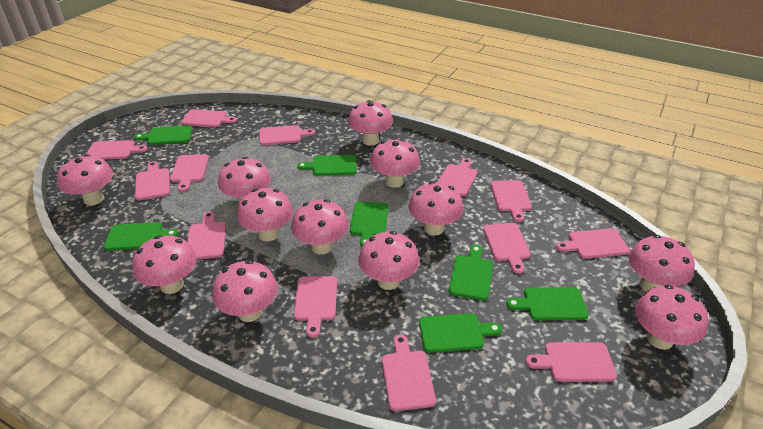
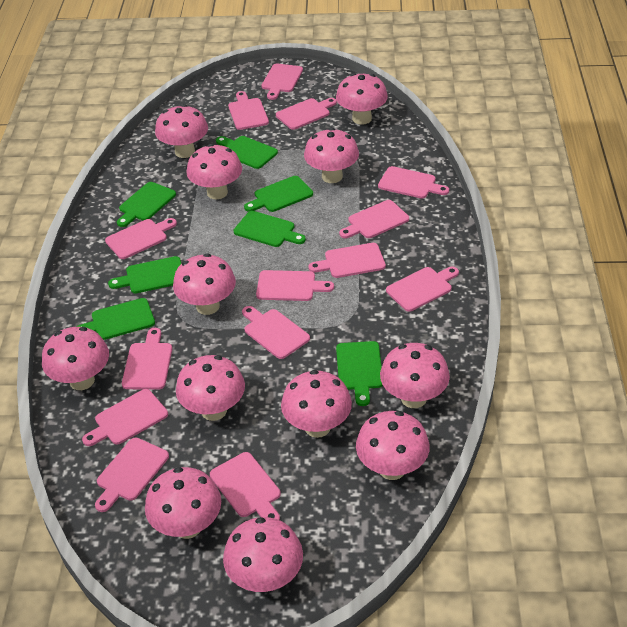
pink cutting board: 13 -> 14

